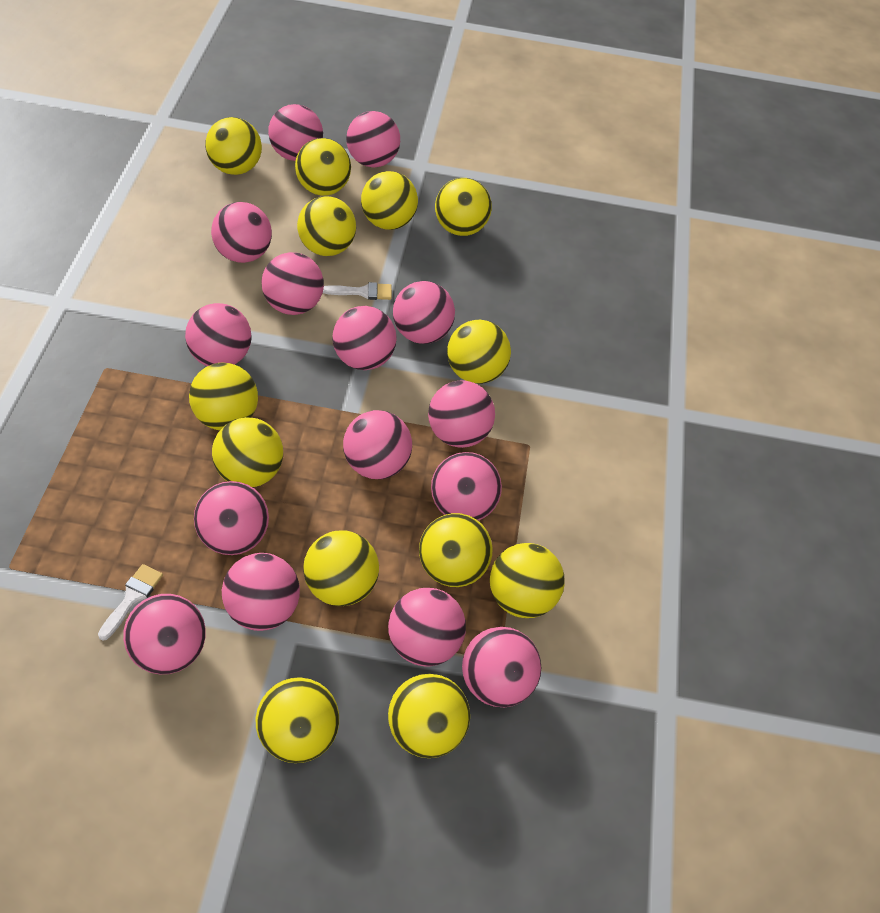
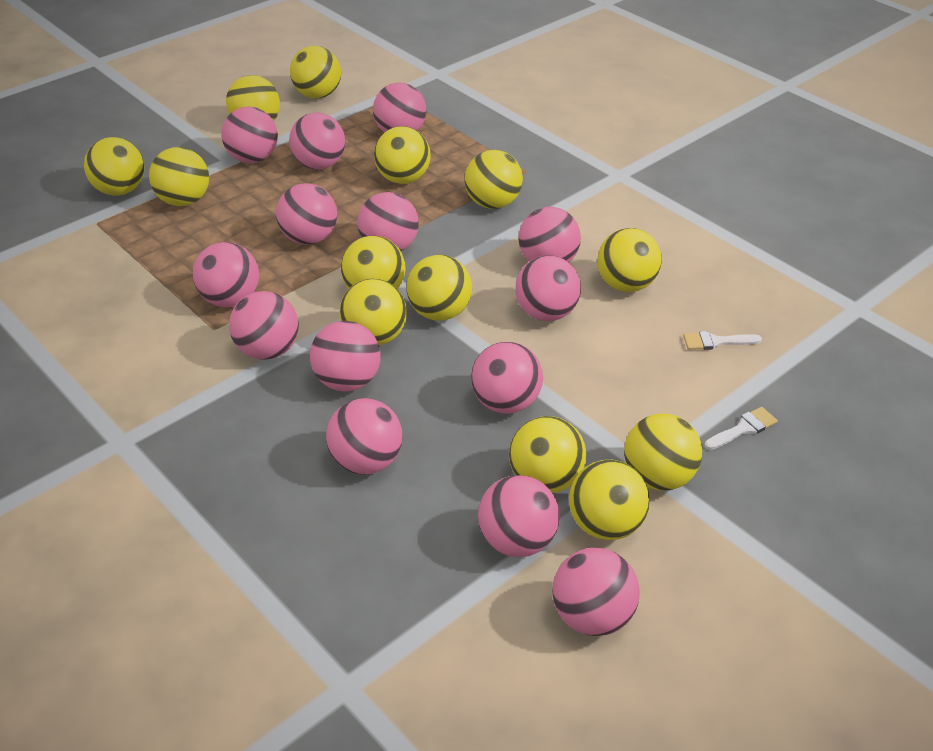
pink ball: 15 -> 14

